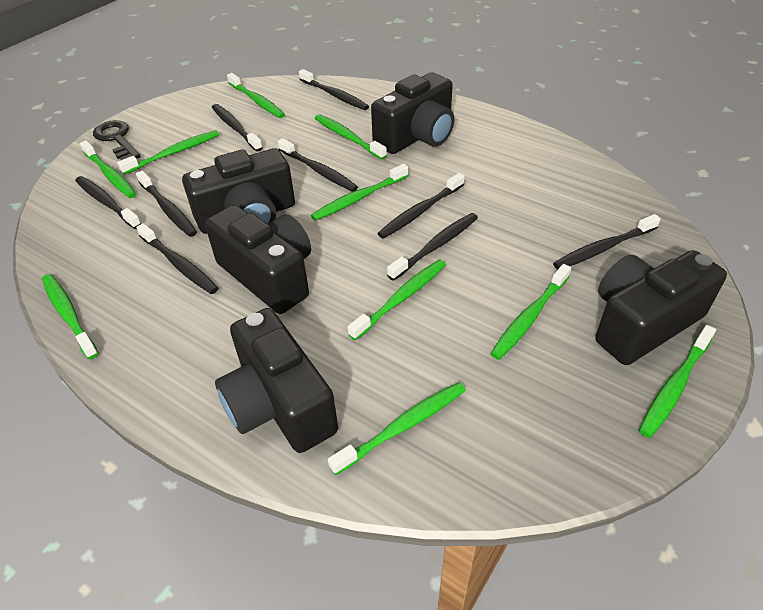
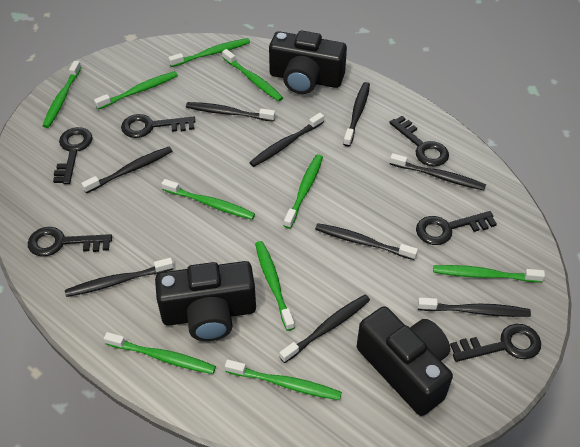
black camera: 5 -> 3
black key: 1 -> 6

